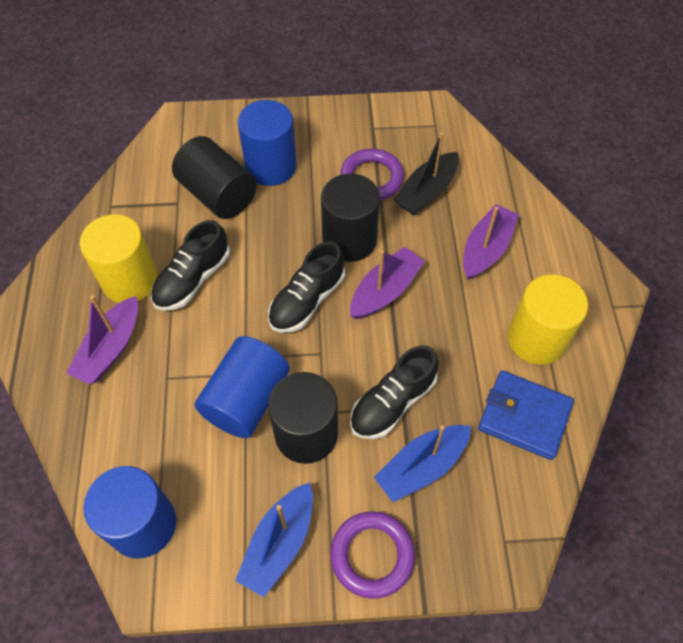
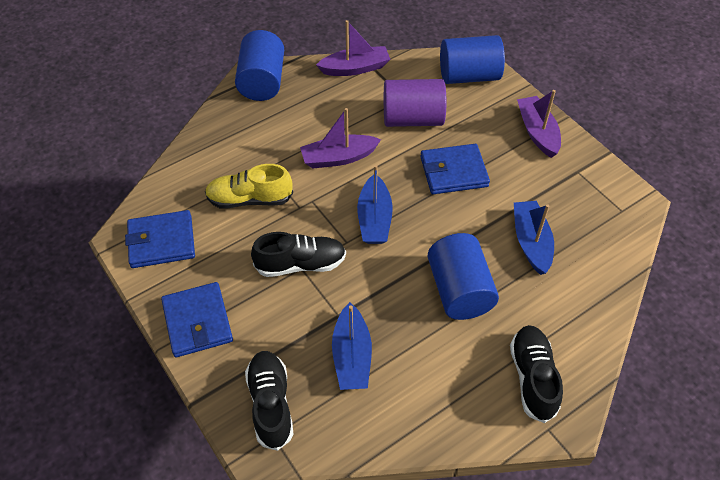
black boat: 1 -> 0
black cylinder: 3 -> 0
blue boat: 2 -> 3
blue wallet: 1 -> 3
purple cylinder: 0 -> 1
purple ring: 2 -> 0
yellow cylinder: 2 -> 0
yellow shoe: 0 -> 1

